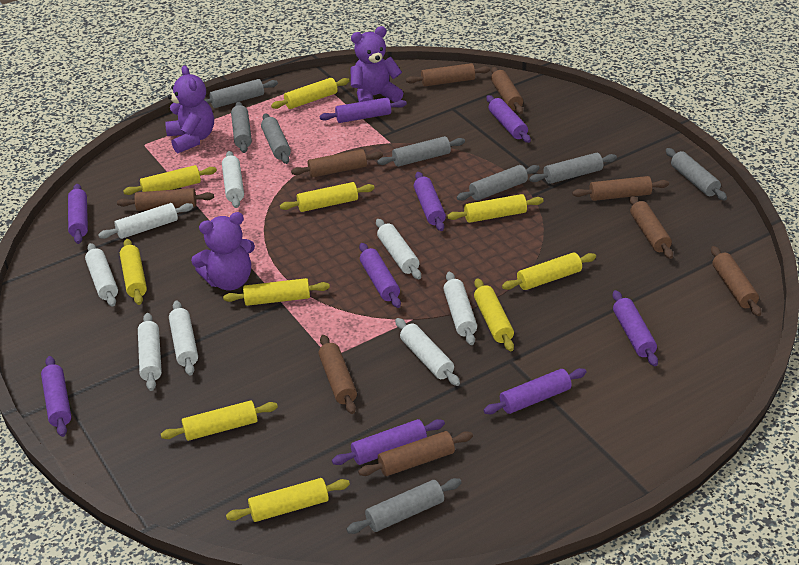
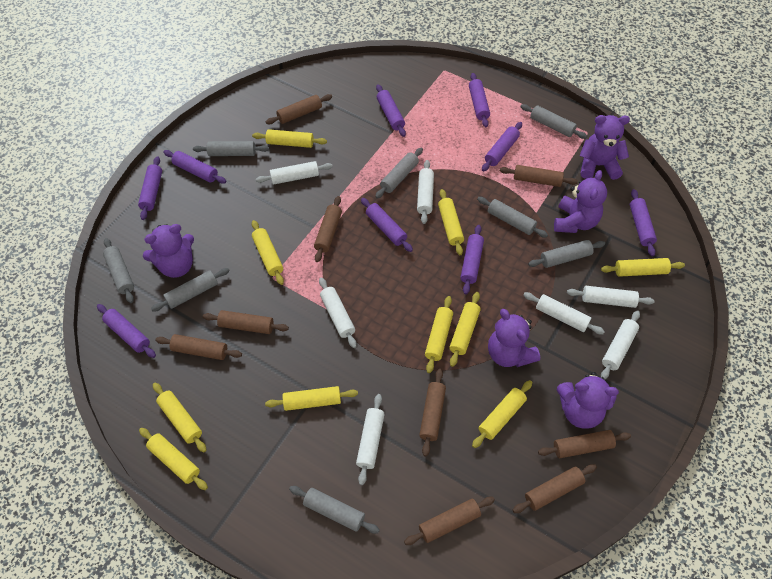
purple teddy bear: 3 -> 5
white rolling pin: 8 -> 7

